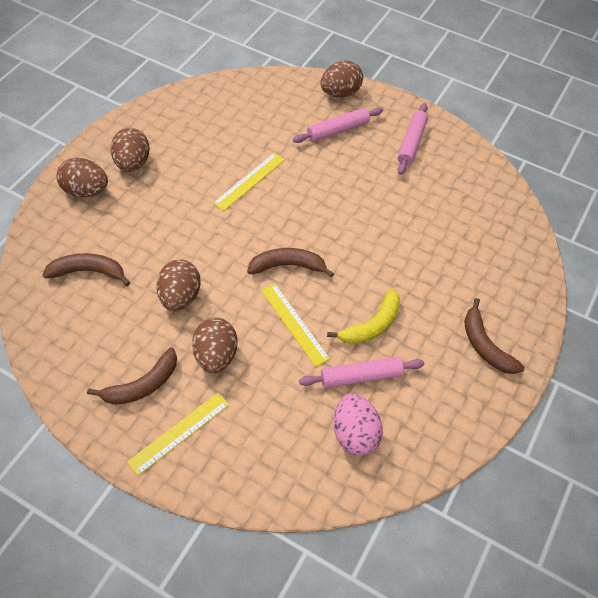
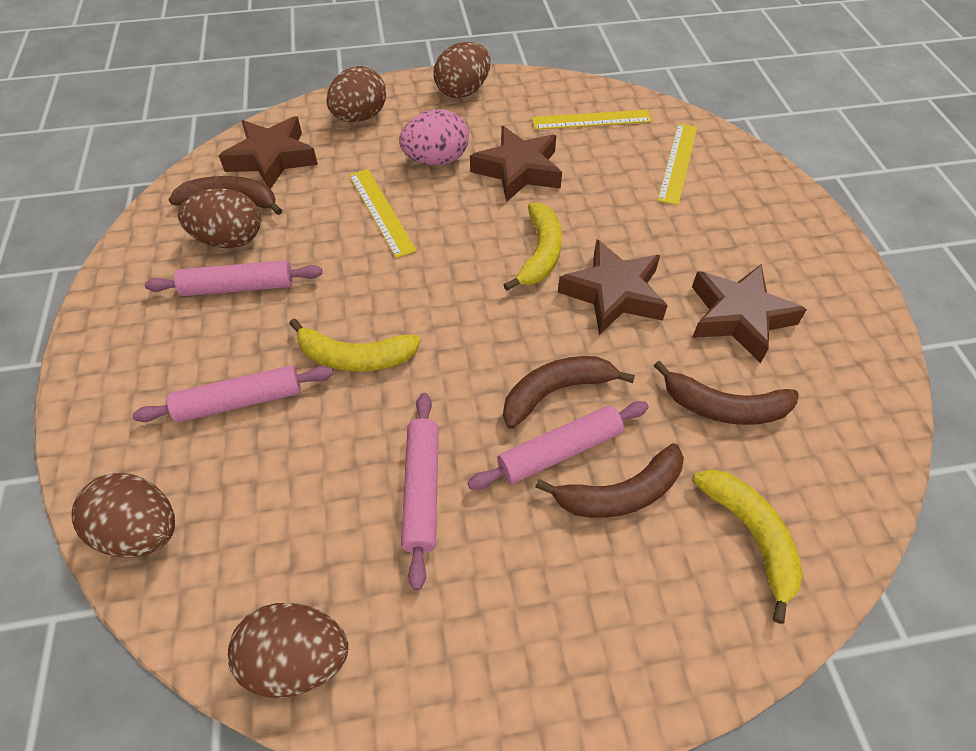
brown star: 0 -> 4
pink rolling pin: 3 -> 4
yellow banana: 1 -> 3

